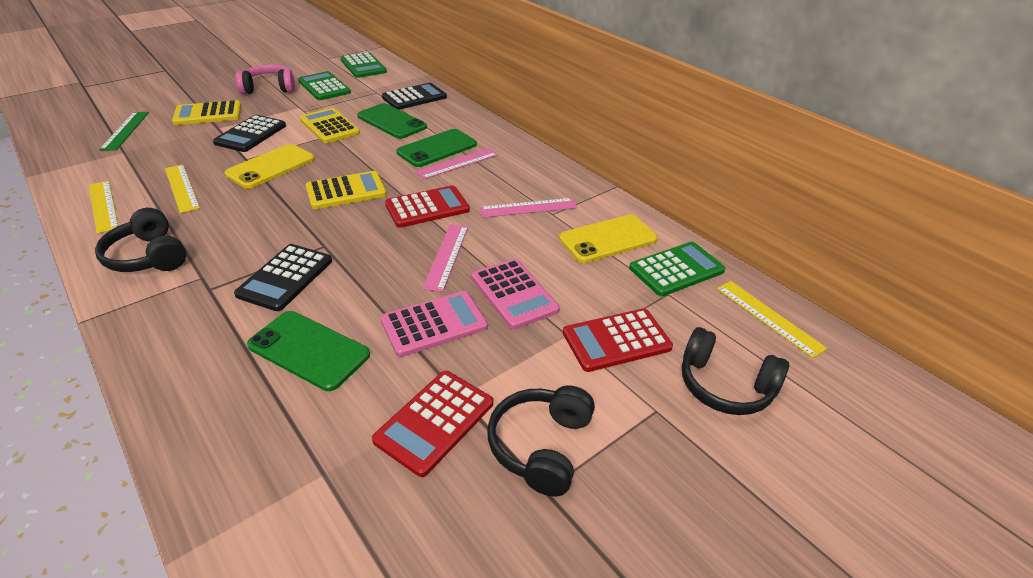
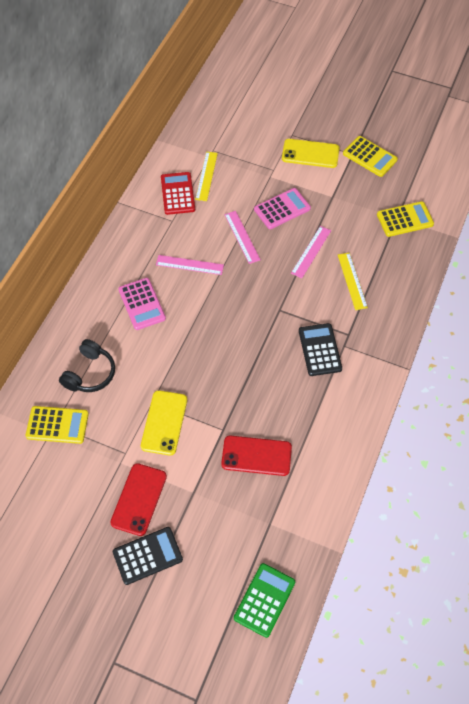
black calculator: 3 -> 2
black headphones: 3 -> 1
green calculator: 3 -> 1
green phone: 3 -> 0
green ruler: 1 -> 0
pink headphones: 1 -> 0
red calculator: 3 -> 1
red phone: 0 -> 2
yellow ruler: 3 -> 2

